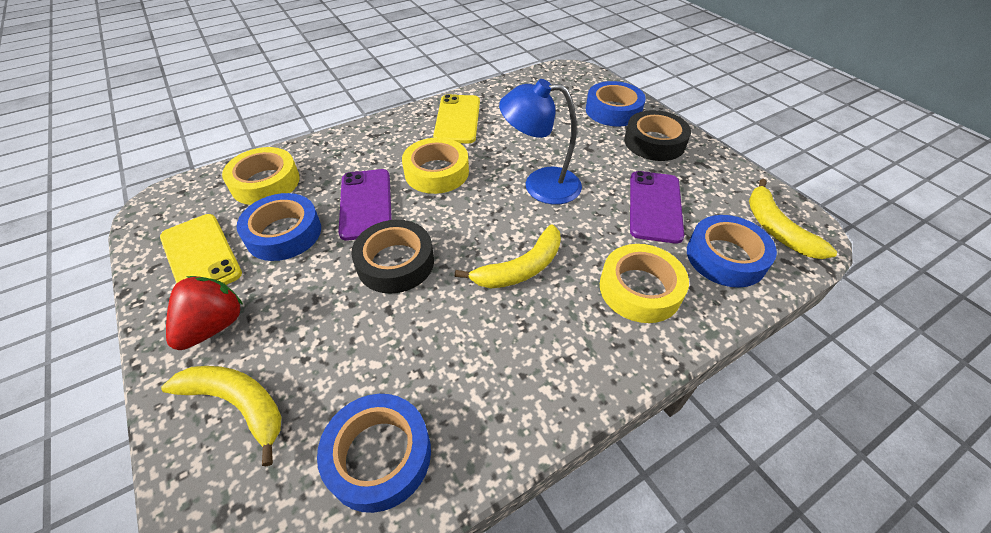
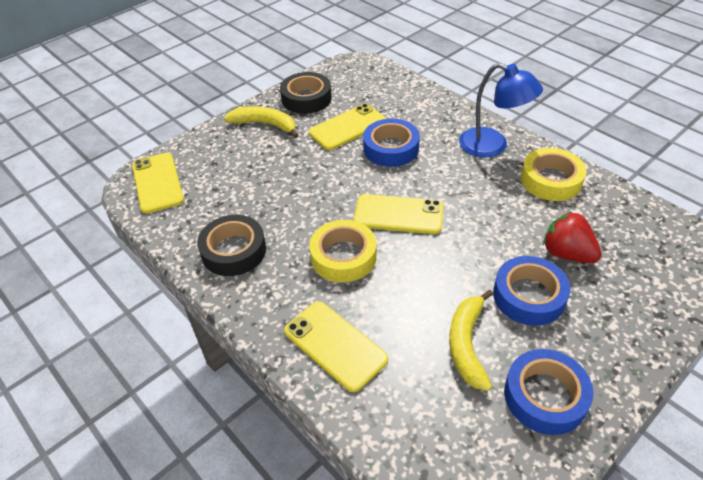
blue tape: 4 -> 3
purple phone: 2 -> 0
yellow banana: 3 -> 2
yellow phone: 2 -> 4
yellow tape: 3 -> 2

